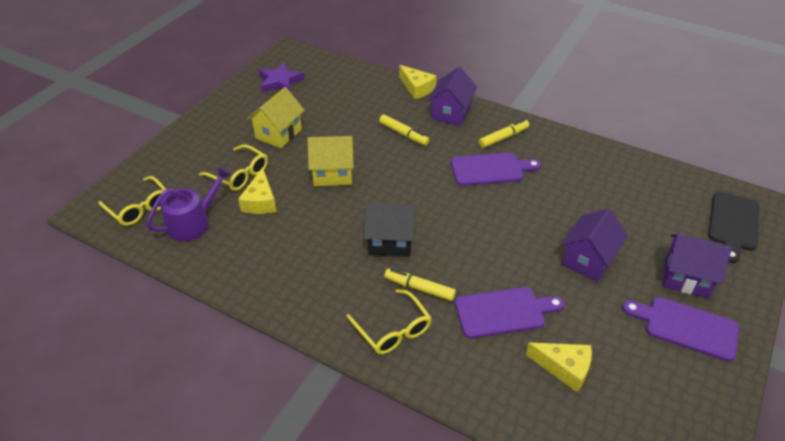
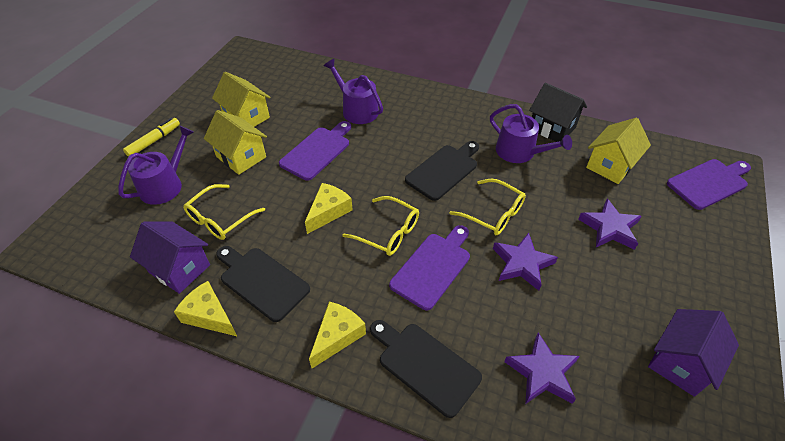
black cutting board: 1 -> 3
purple house: 3 -> 2
purple star: 1 -> 3
purple watering can: 1 -> 3
yellow house: 2 -> 3
yellow marker: 3 -> 1

